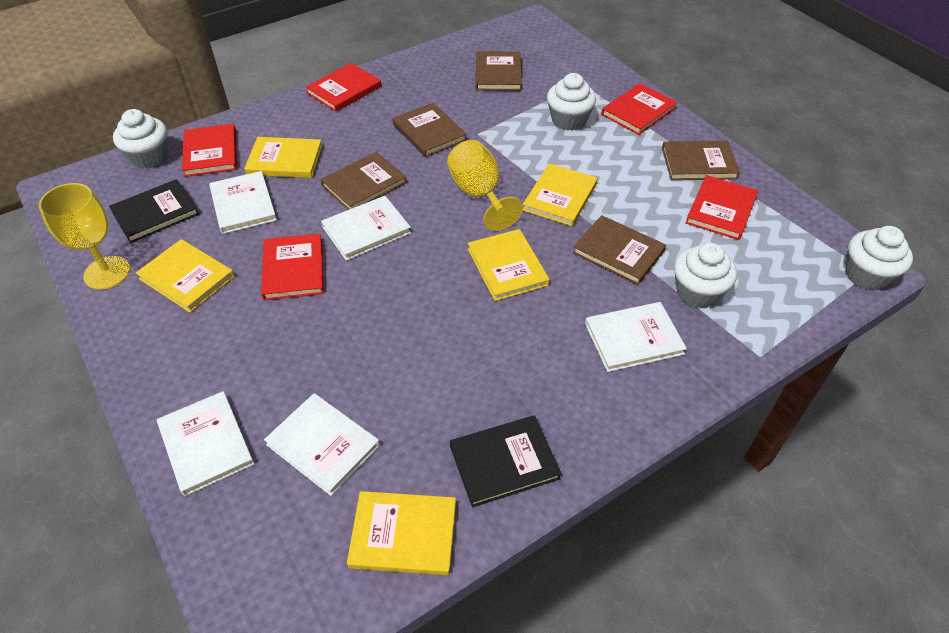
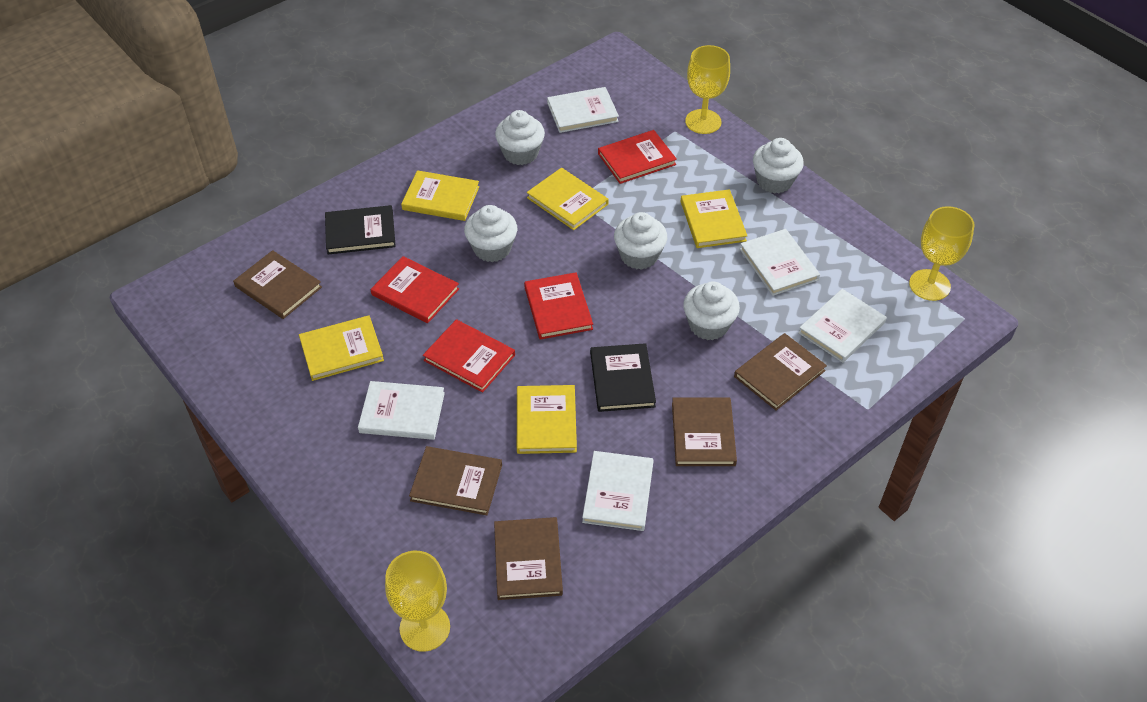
red book: 5 -> 4
white cupcake: 4 -> 5
yellow goblet: 2 -> 3

